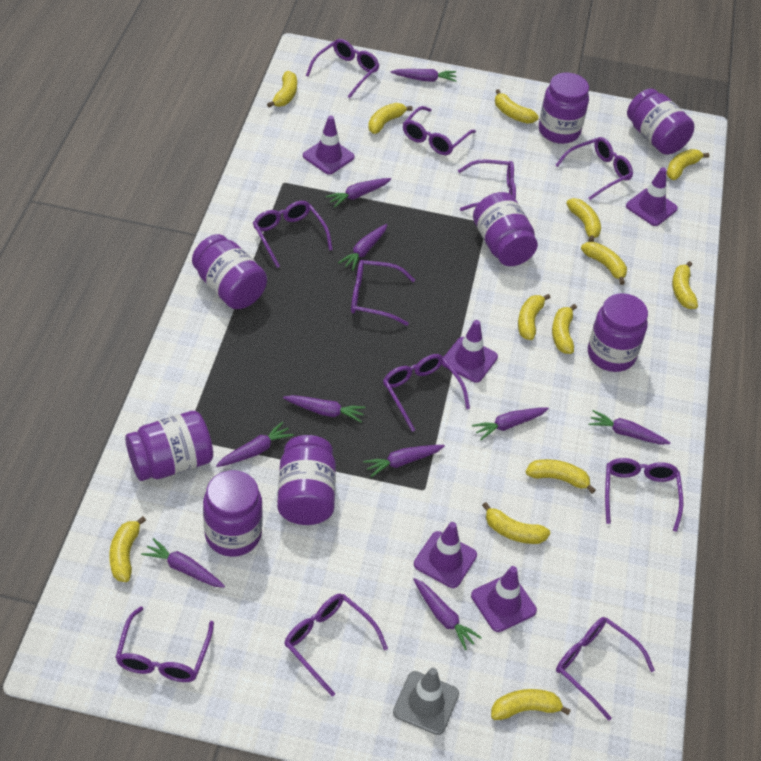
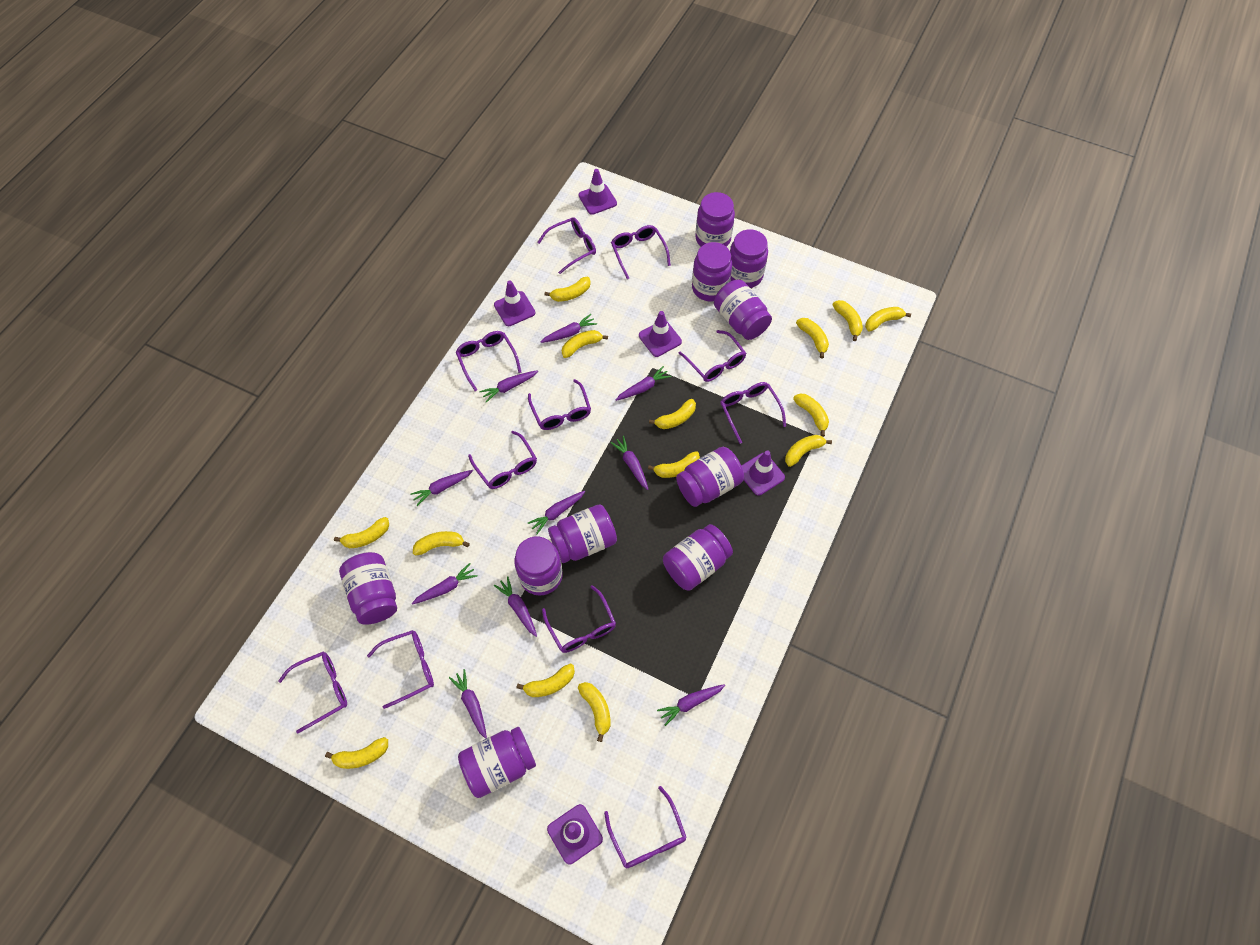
grey traffic cone: 1 -> 0
purple jar: 8 -> 10
yellow banana: 13 -> 14

